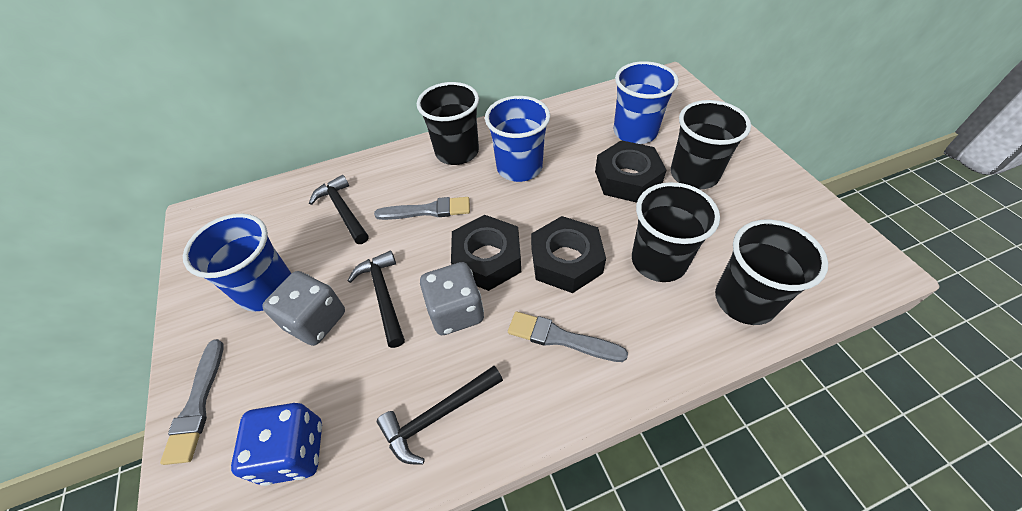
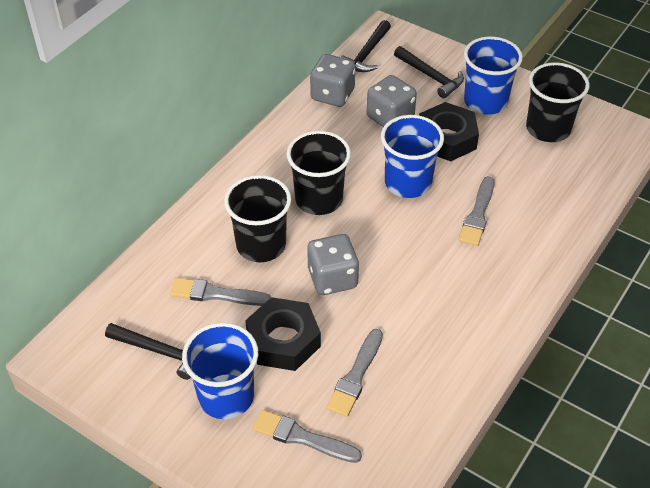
black cup: 4 -> 3
black nut: 3 -> 2
blue dice: 1 -> 0
grey brush: 3 -> 4
grey dice: 2 -> 3

